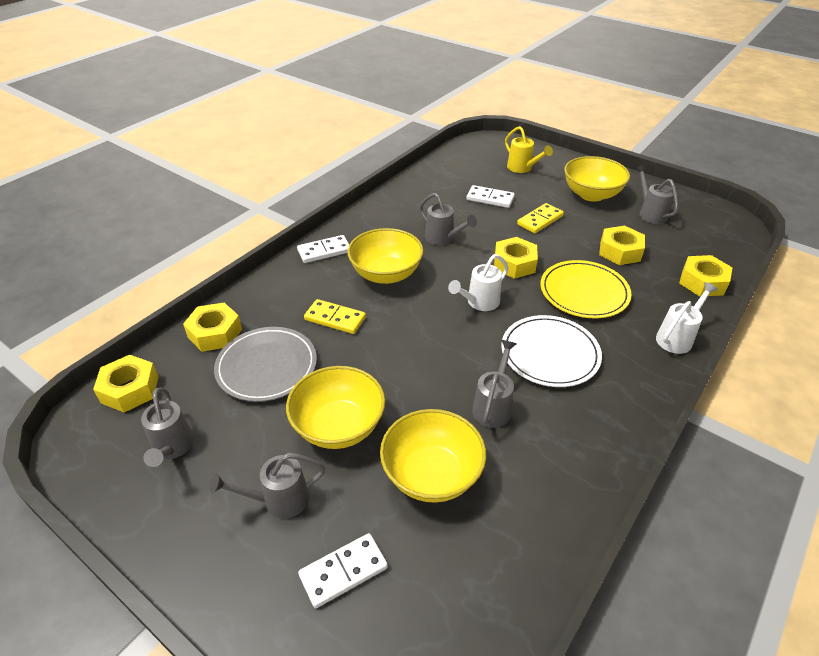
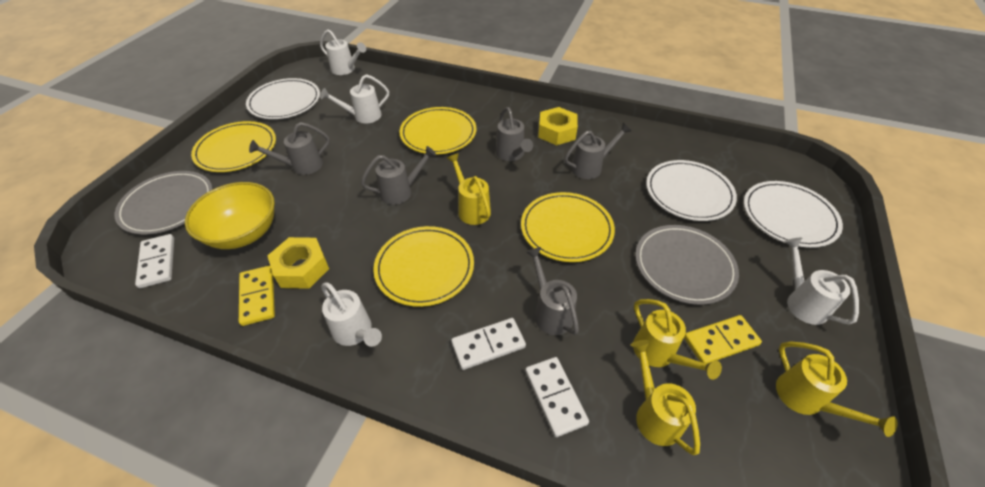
grey plate: 1 -> 2
white plate: 1 -> 3
white watering can: 2 -> 4
yellow bowl: 4 -> 1
yellow nut: 5 -> 2
yellow plate: 1 -> 4
yellow watering can: 1 -> 4

